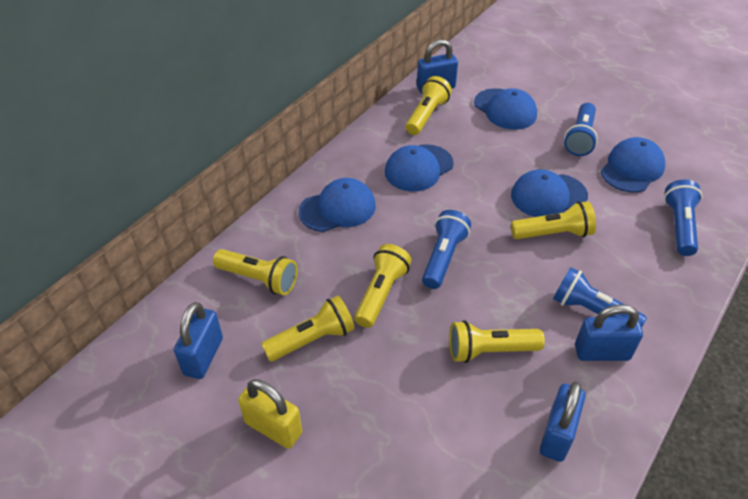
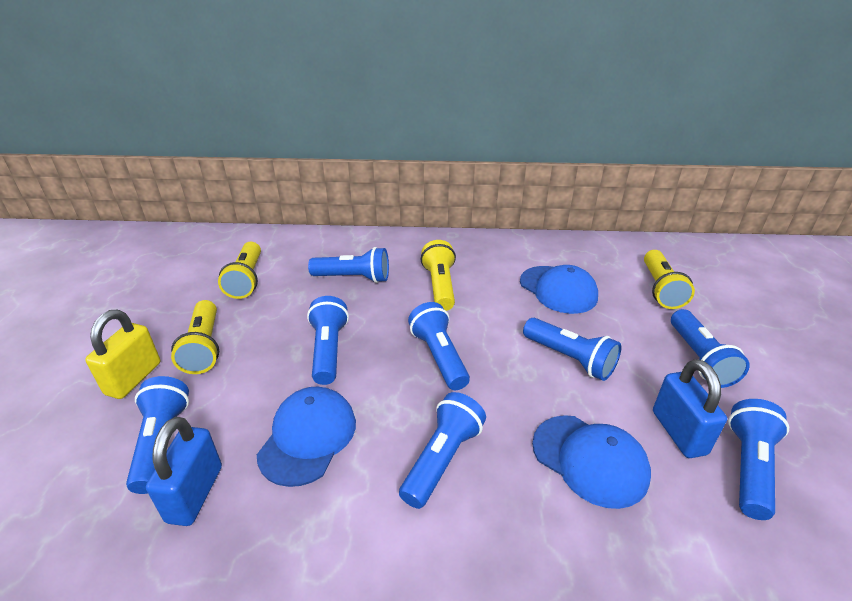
blue cap: 5 -> 3
blue flashlight: 4 -> 8
blue padlock: 4 -> 2
yellow flashlight: 6 -> 4

